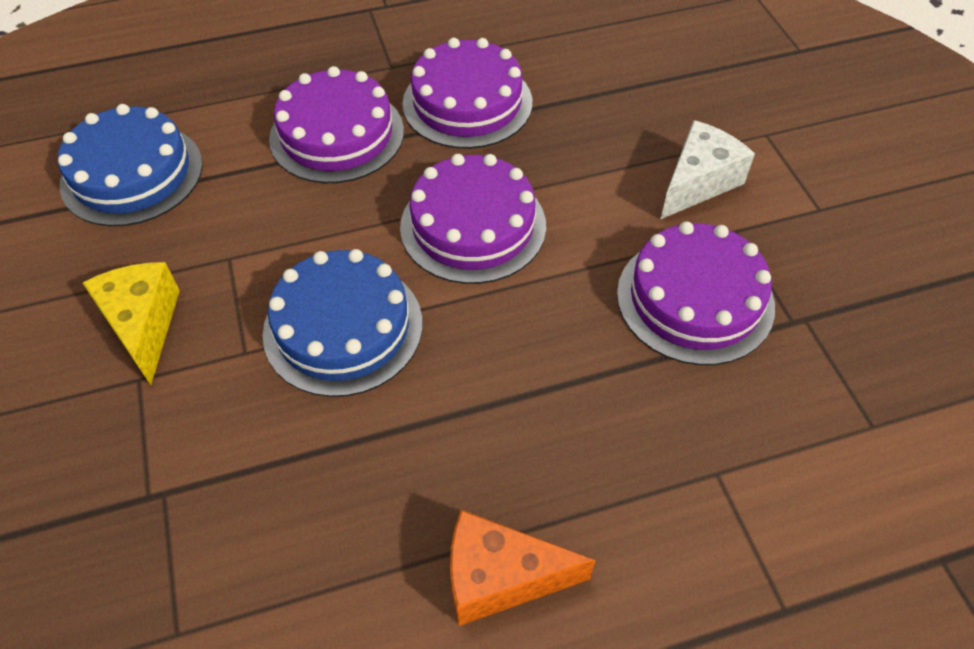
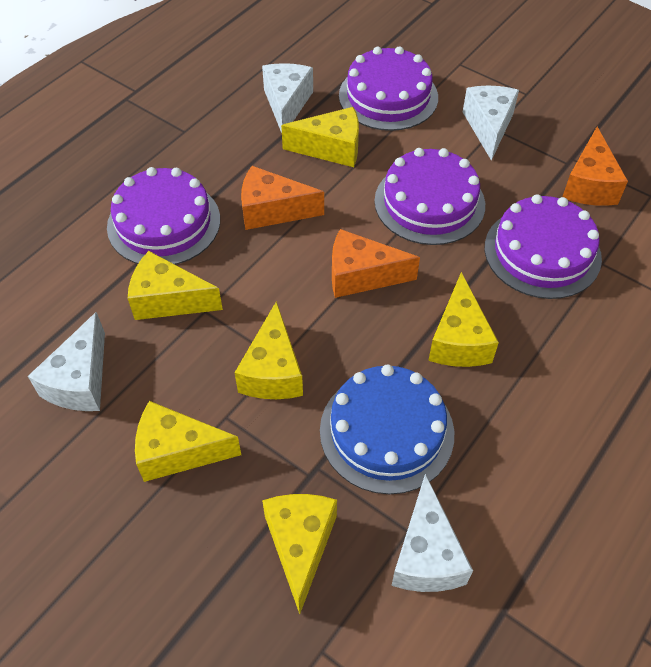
blue cake: 2 -> 1
orange cheese: 1 -> 3
white cheese: 1 -> 4
yellow cheese: 1 -> 6

